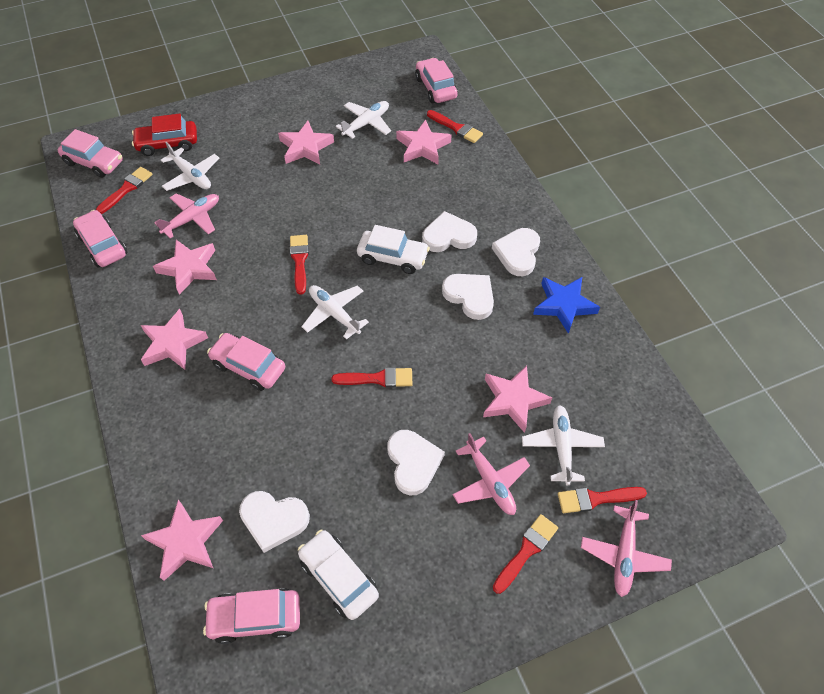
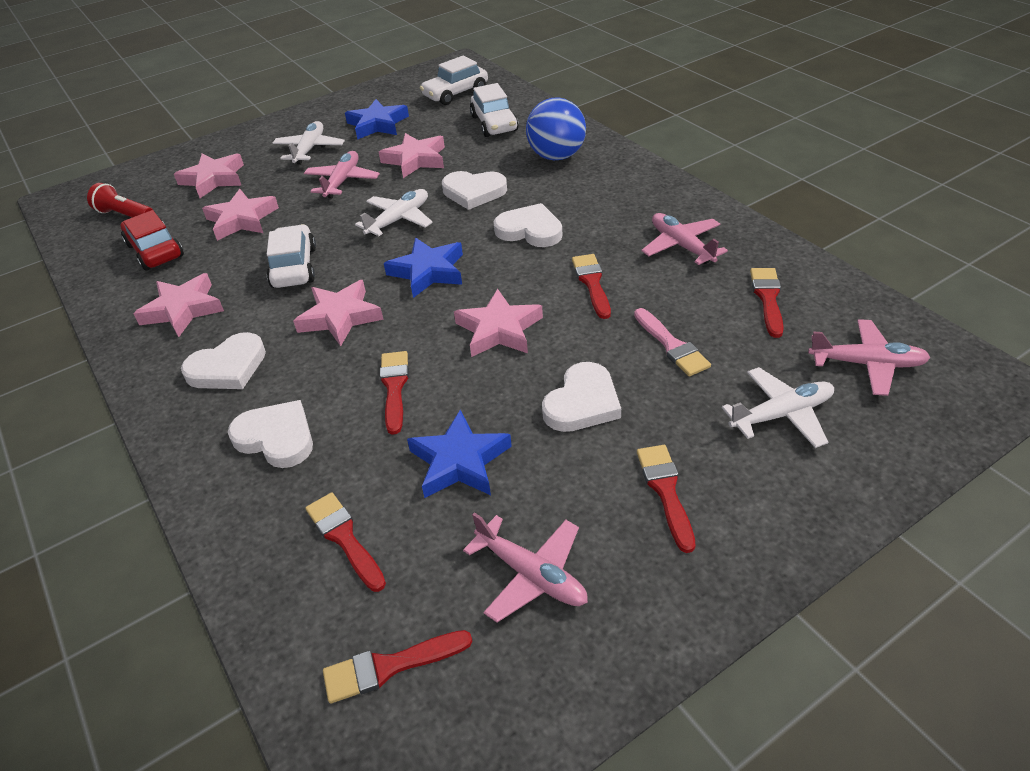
blue ball: 0 -> 1
blue star: 1 -> 3
pink brush: 0 -> 1
pink car: 5 -> 0
pink plane: 3 -> 4
red flashlight: 0 -> 1
white car: 2 -> 3
white plane: 4 -> 3

